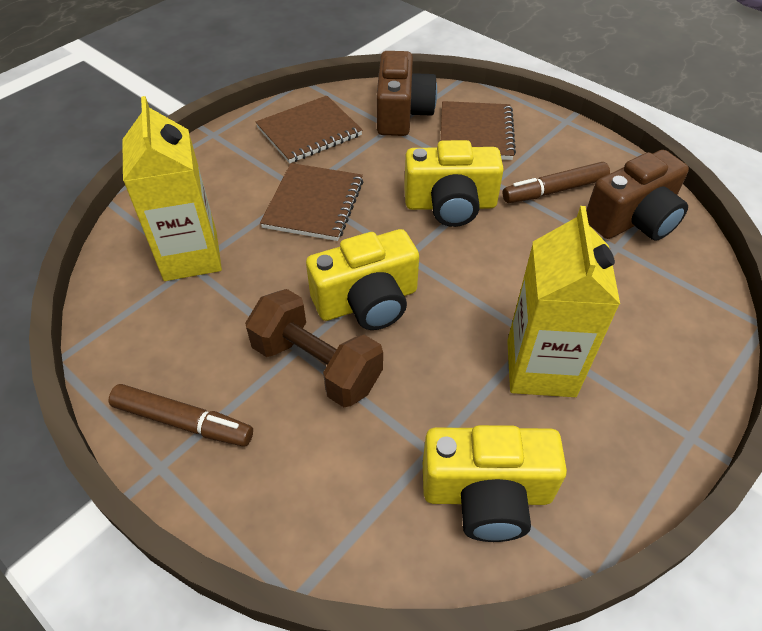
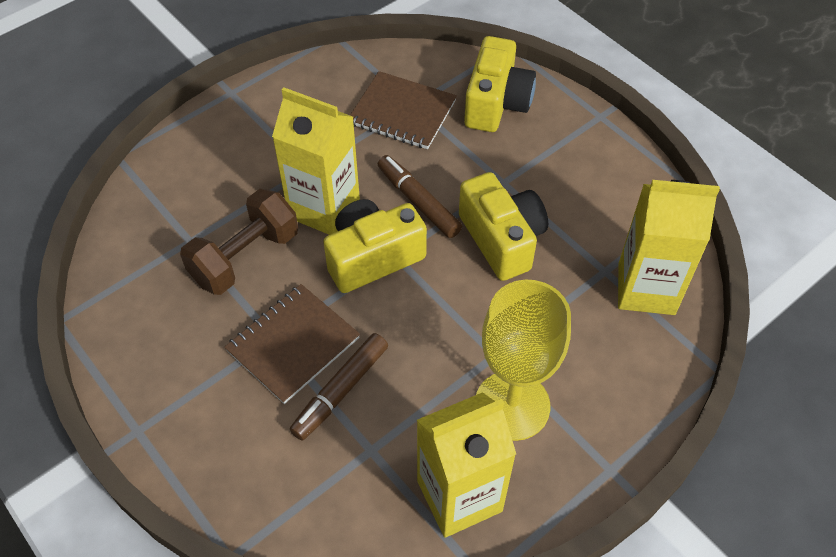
brown camera: 2 -> 0
brown notebook: 3 -> 2
yellow carton: 2 -> 3
yellow goblet: 0 -> 1

